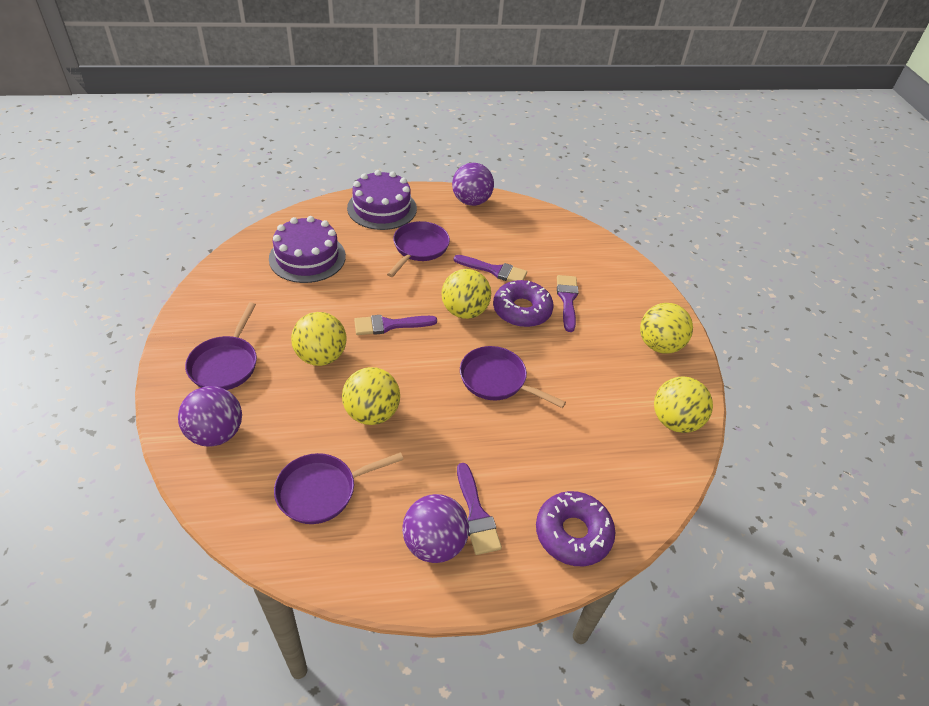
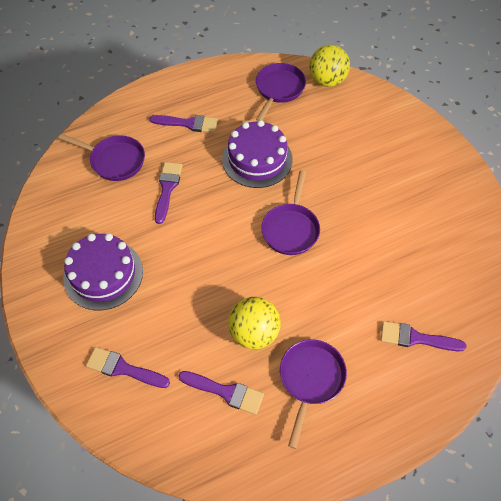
purple ball: 3 -> 0
purple brush: 4 -> 5
purple donut: 2 -> 0
yellow ball: 5 -> 2

